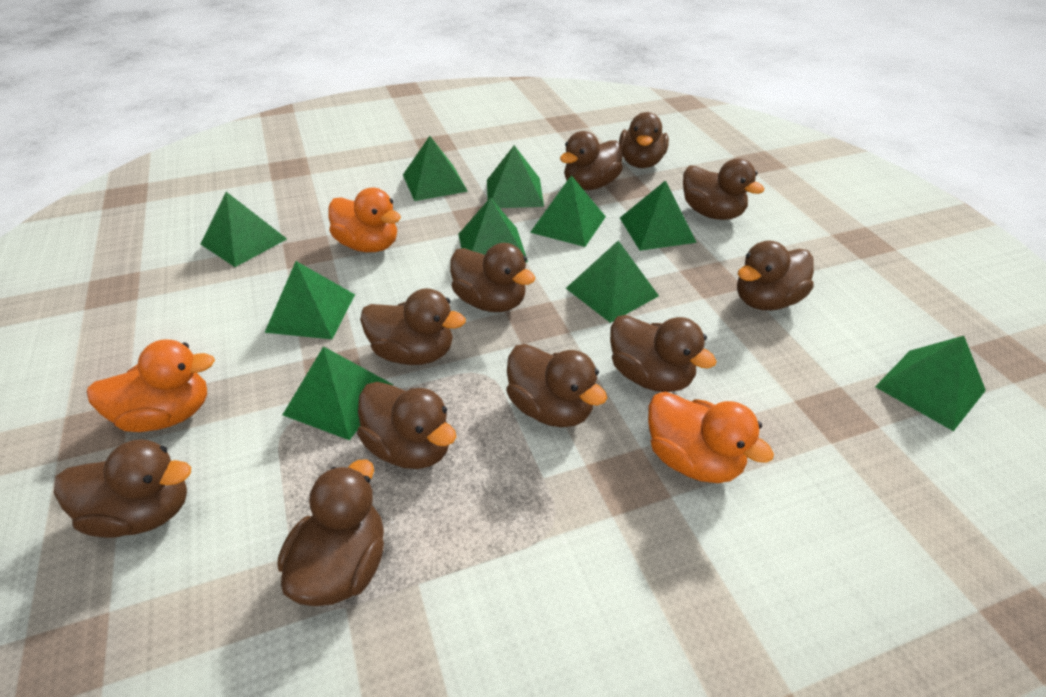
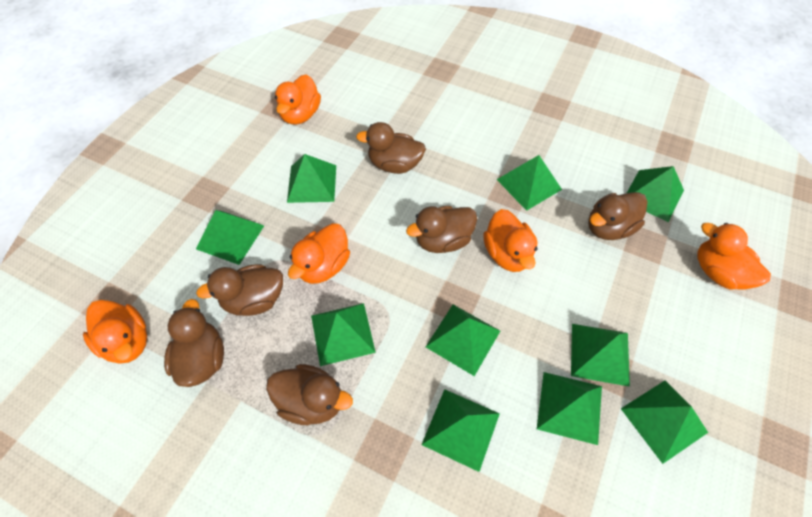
brown duck: 11 -> 6
orange duck: 3 -> 5

